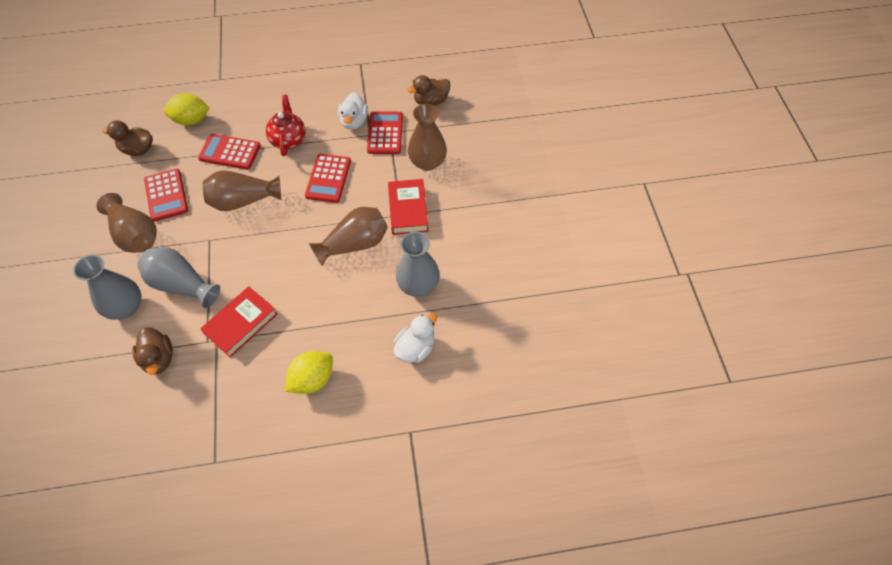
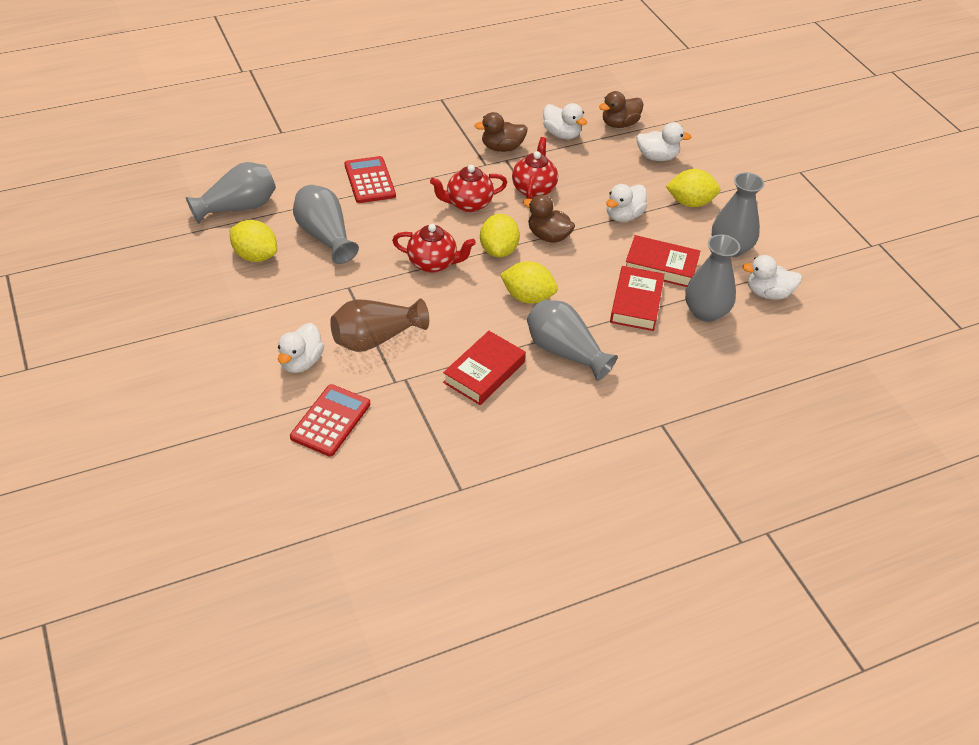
brown vase: 4 -> 1
grey vase: 3 -> 5
red book: 2 -> 3
red calculator: 4 -> 2
red teapot: 1 -> 3
white duck: 2 -> 5
yellow lemon: 2 -> 4

